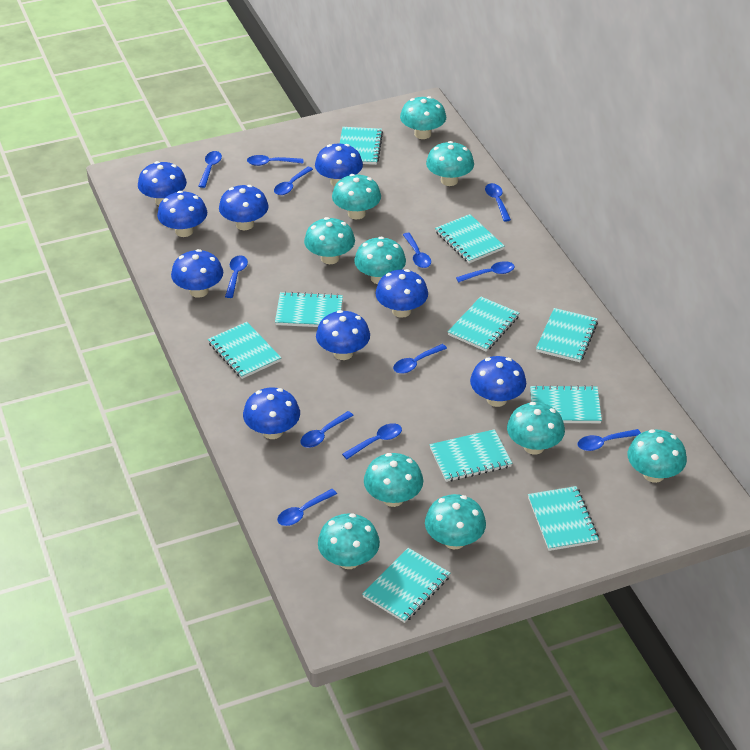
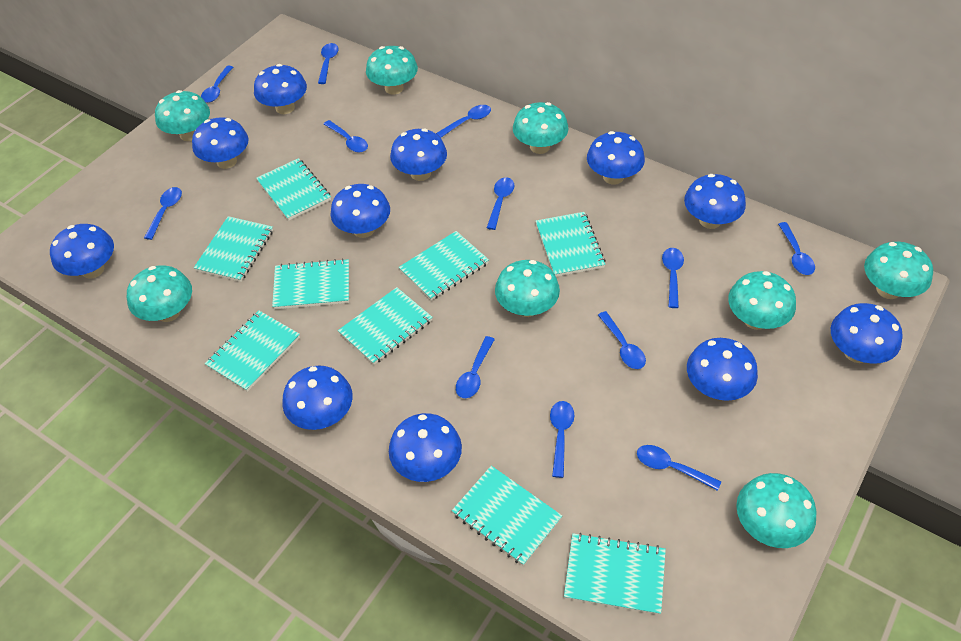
blue mushroom: 9 -> 11
turquoise mushroom: 10 -> 8
turquoise notebook: 10 -> 9

